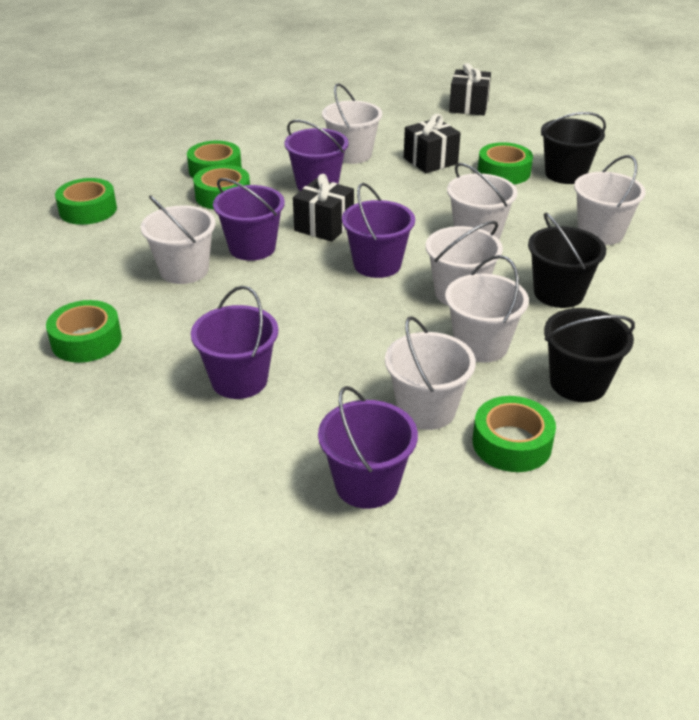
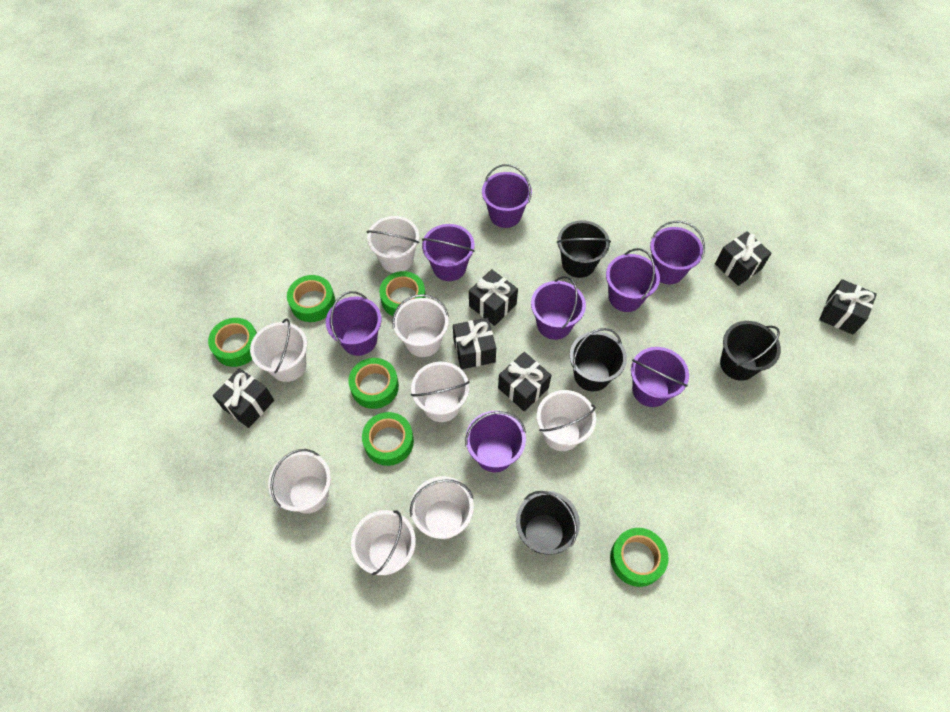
black bucket: 3 -> 4
black gift: 3 -> 6
purple bucket: 5 -> 8
white bucket: 7 -> 8

